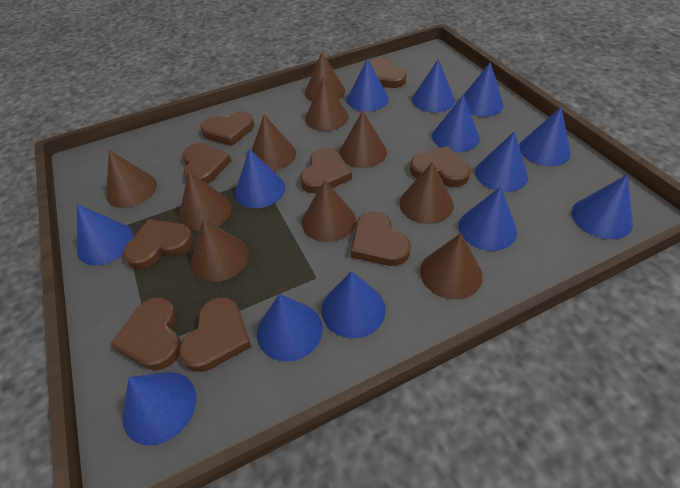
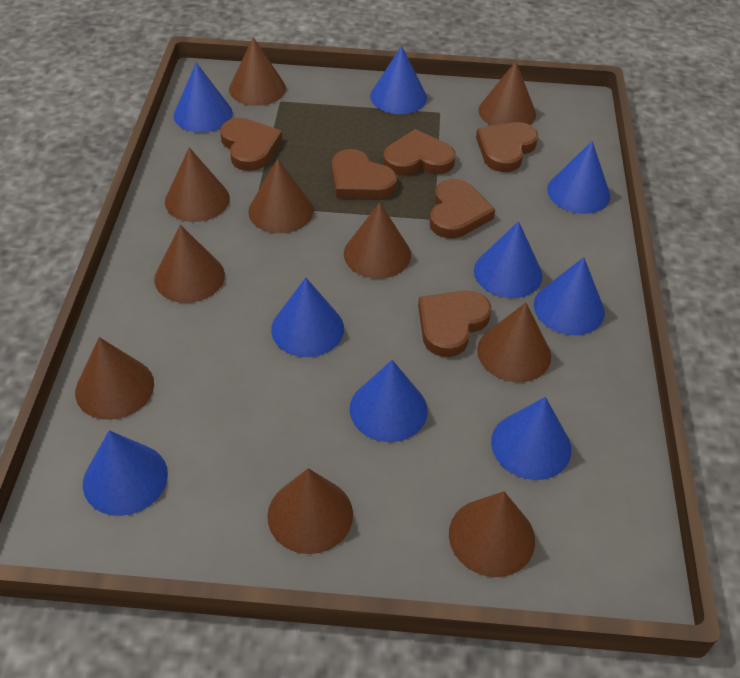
blue cone: 13 -> 9
brown heart: 9 -> 6

